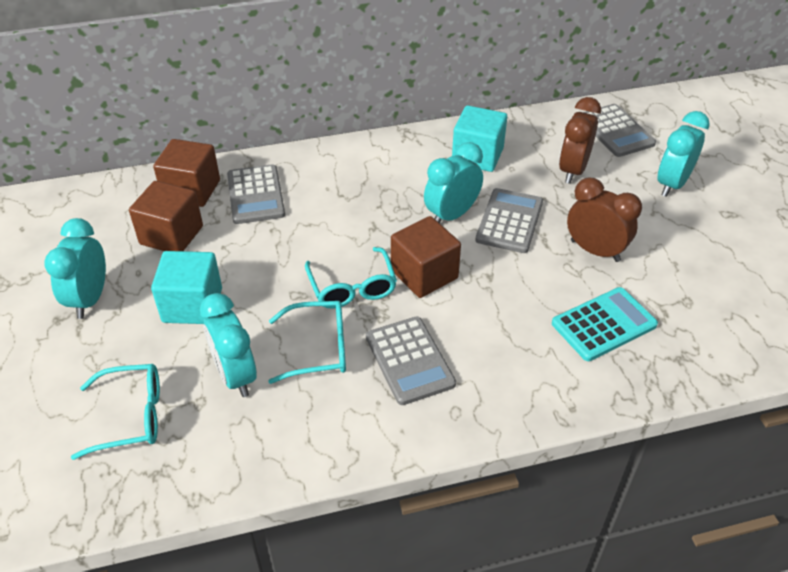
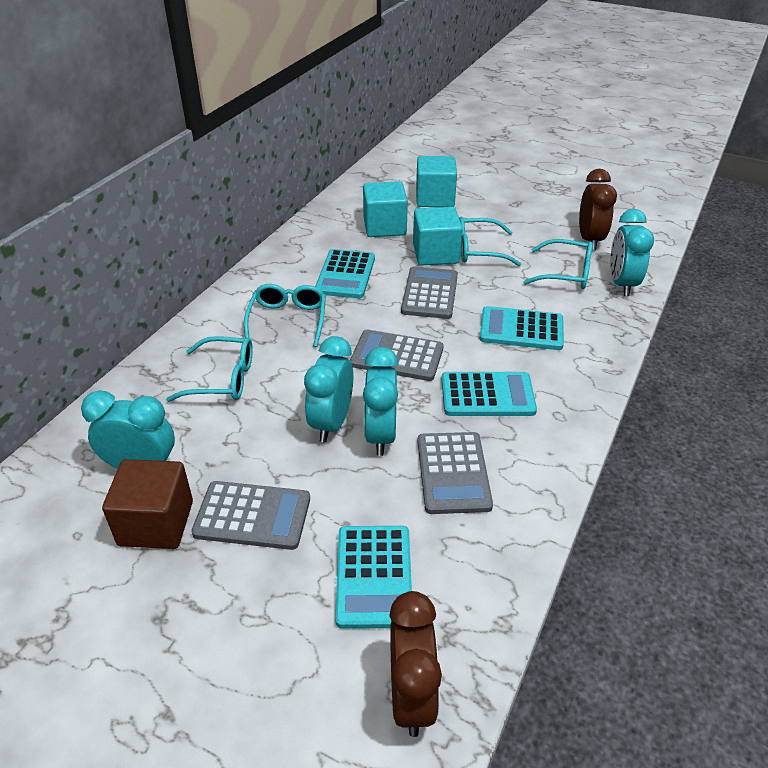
brown cube: 3 -> 1
turquoise calculator: 1 -> 4
turquoise cube: 2 -> 3
turquoise glasses: 3 -> 4

